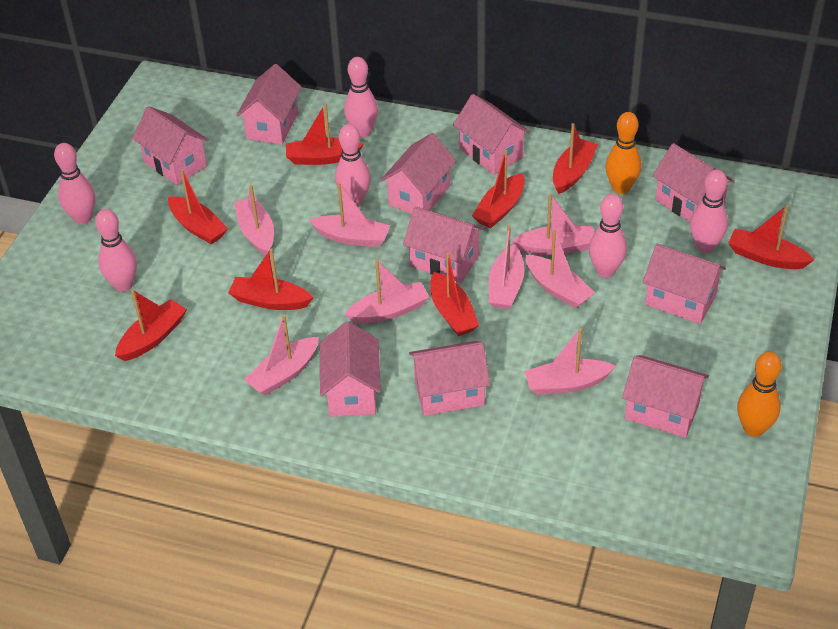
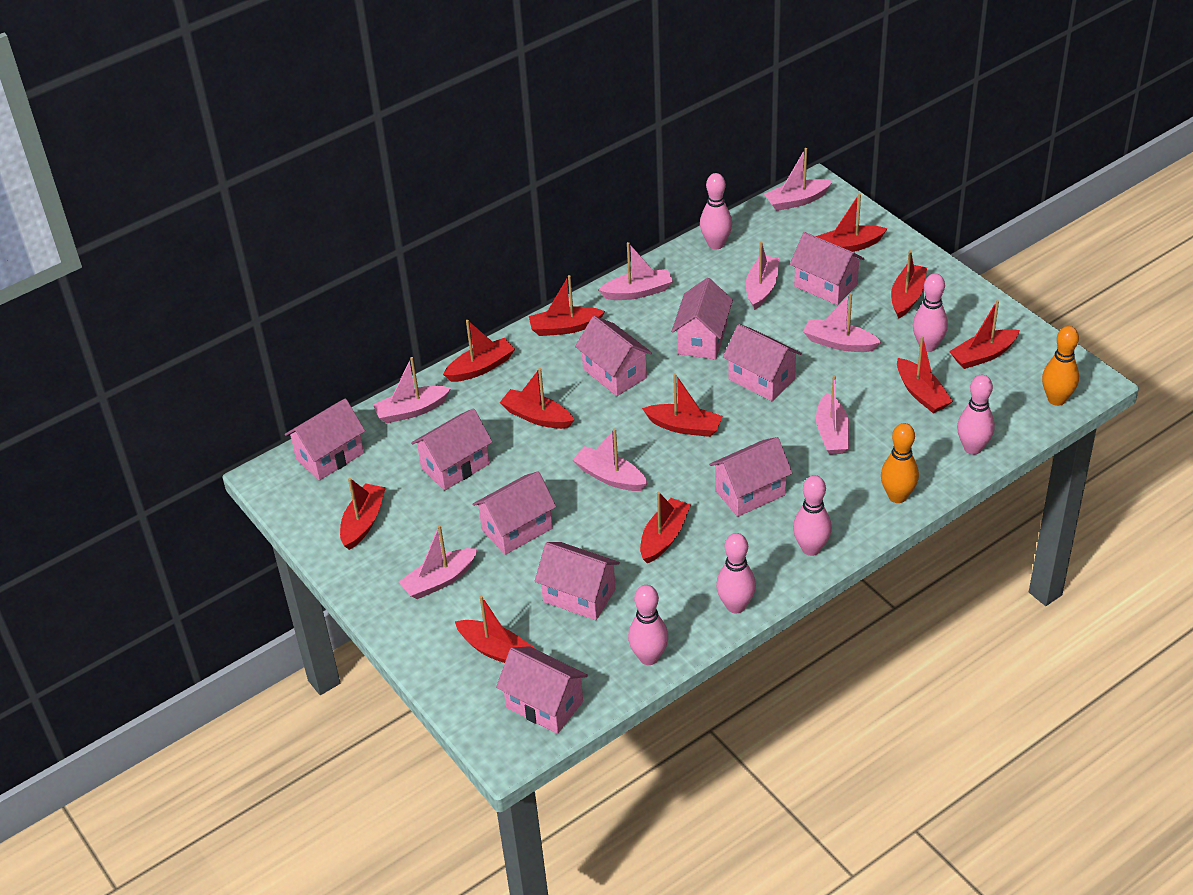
red boat: 8 -> 11

